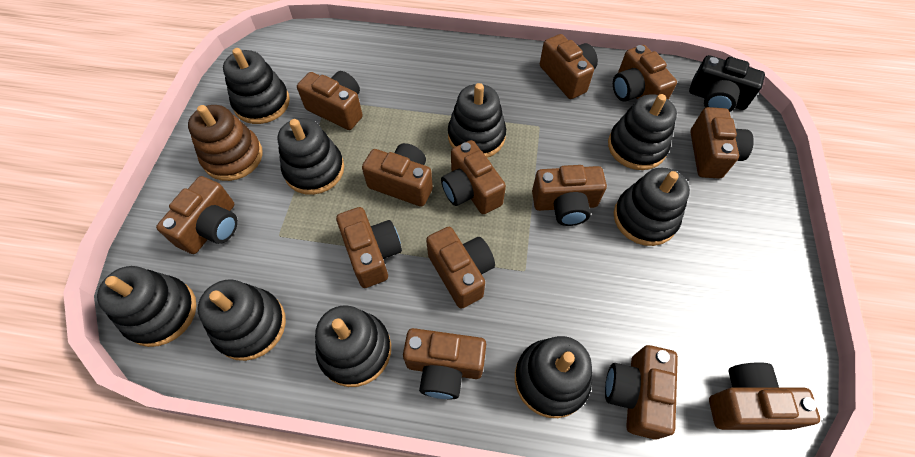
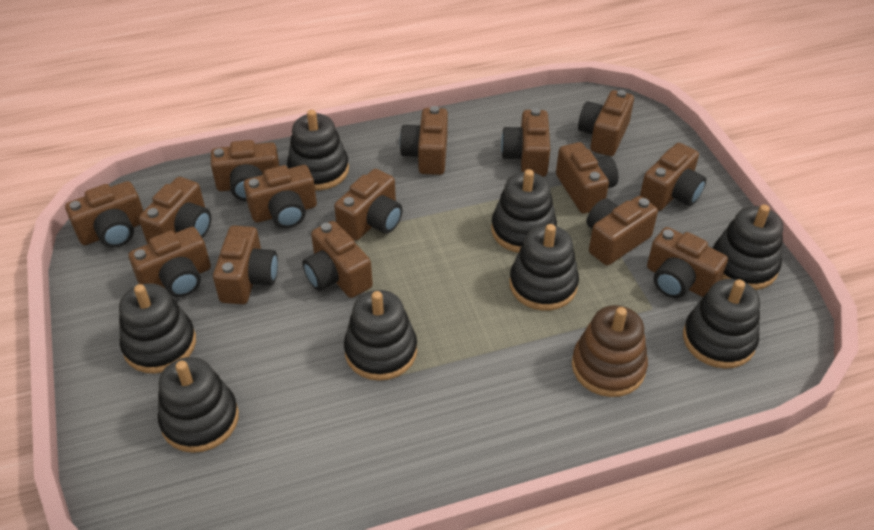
black camera: 1 -> 0
black stacking toy: 9 -> 8
brown camera: 13 -> 15

